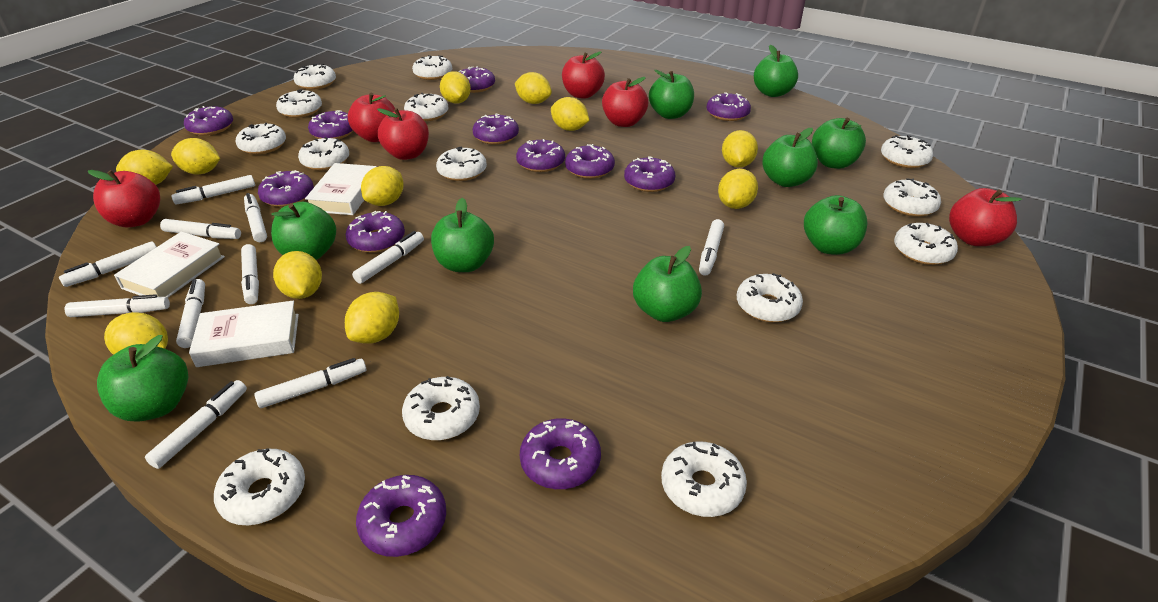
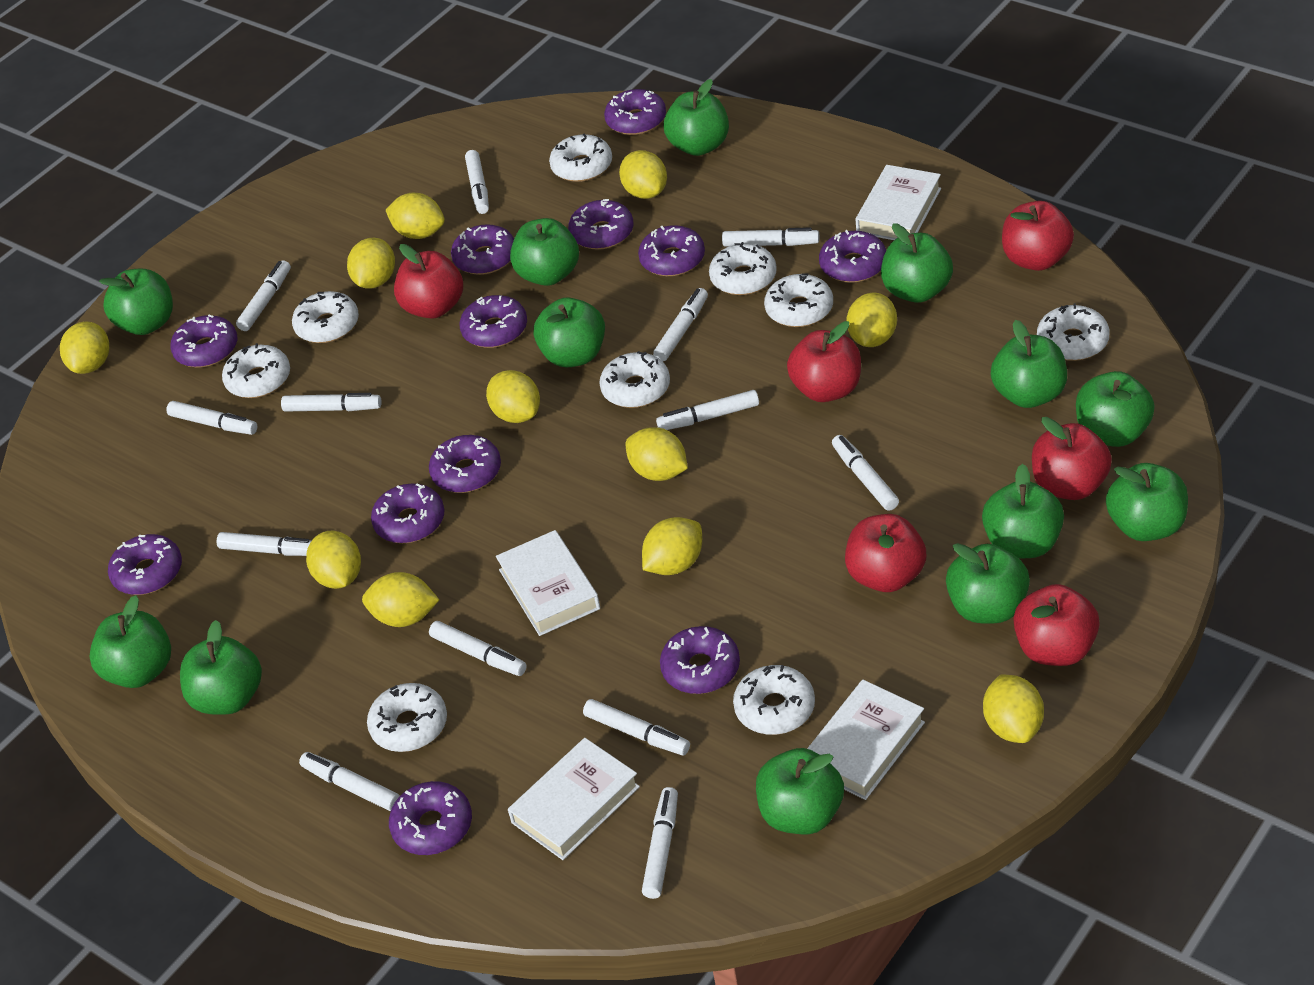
green apple: 9 -> 13
white book: 3 -> 4
white donut: 14 -> 9
white marker: 11 -> 13

